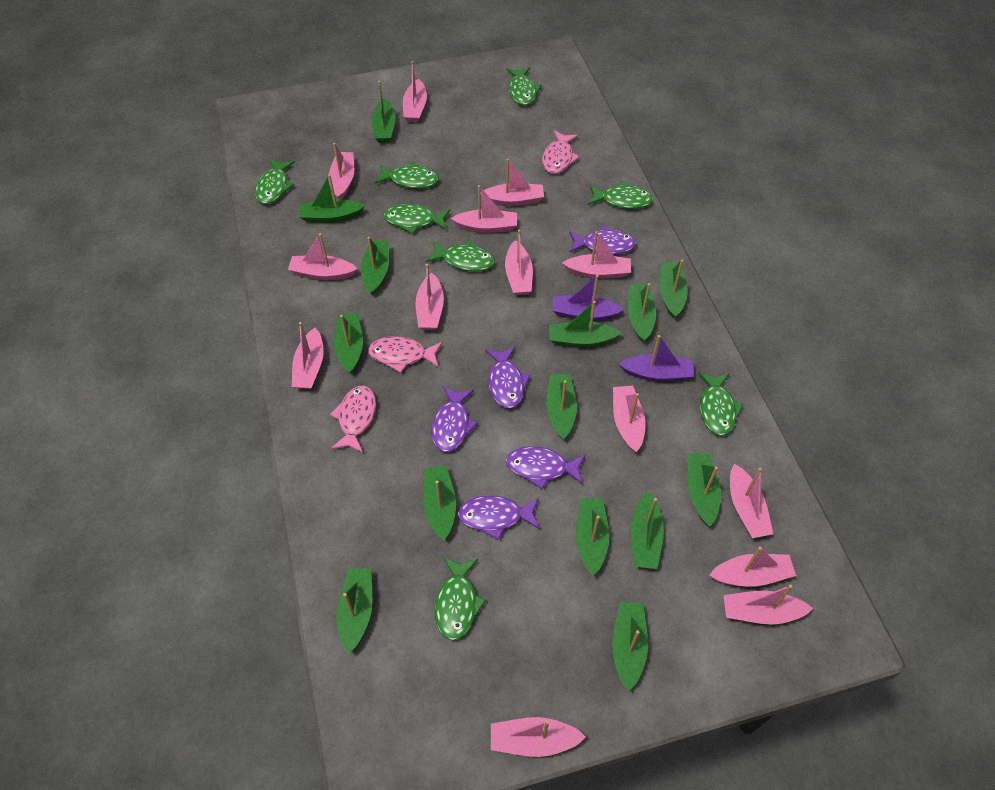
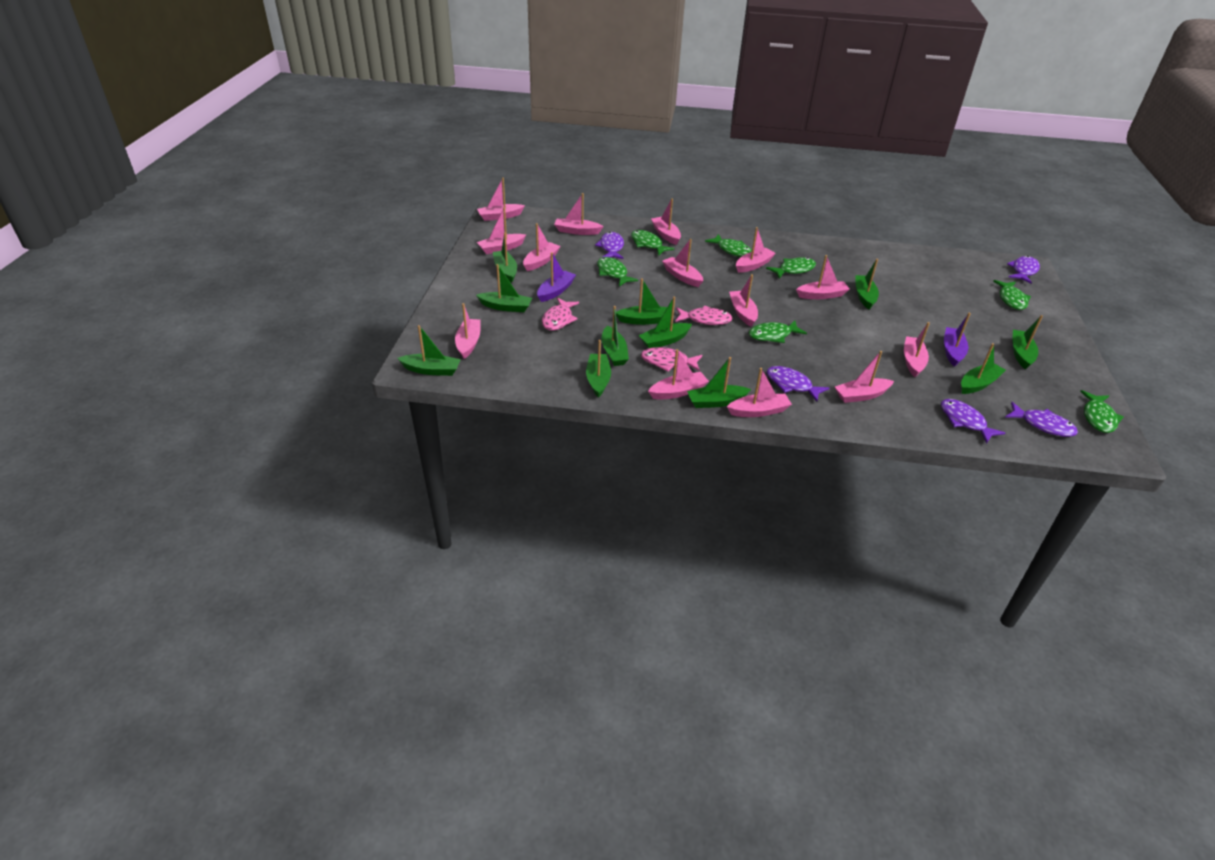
green boat: 14 -> 11
green fish: 8 -> 7

